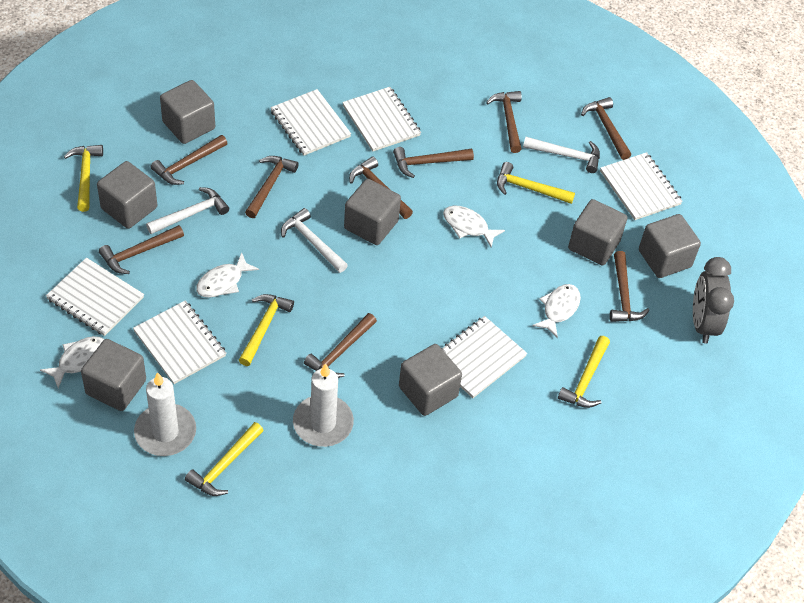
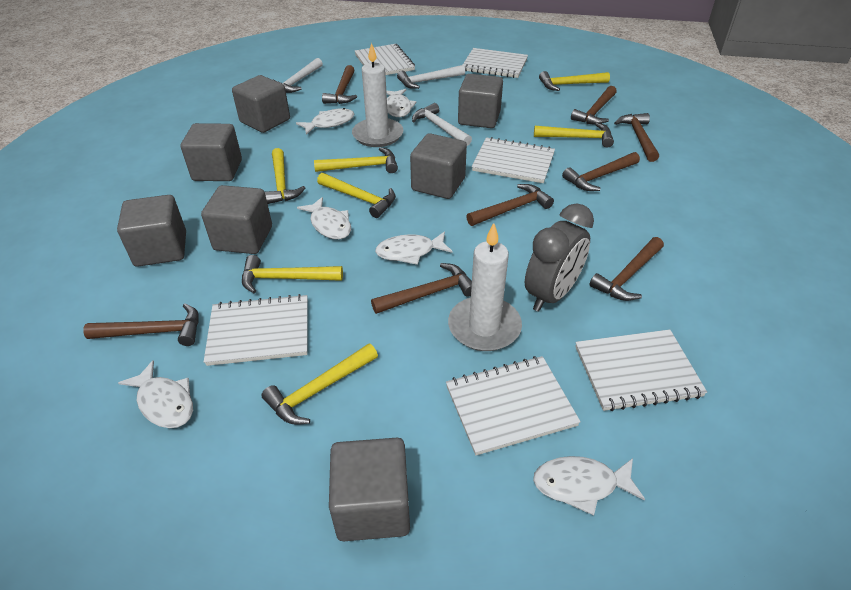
brown hammer: 9 -> 8
white fish: 4 -> 6
yellow hammer: 5 -> 7

